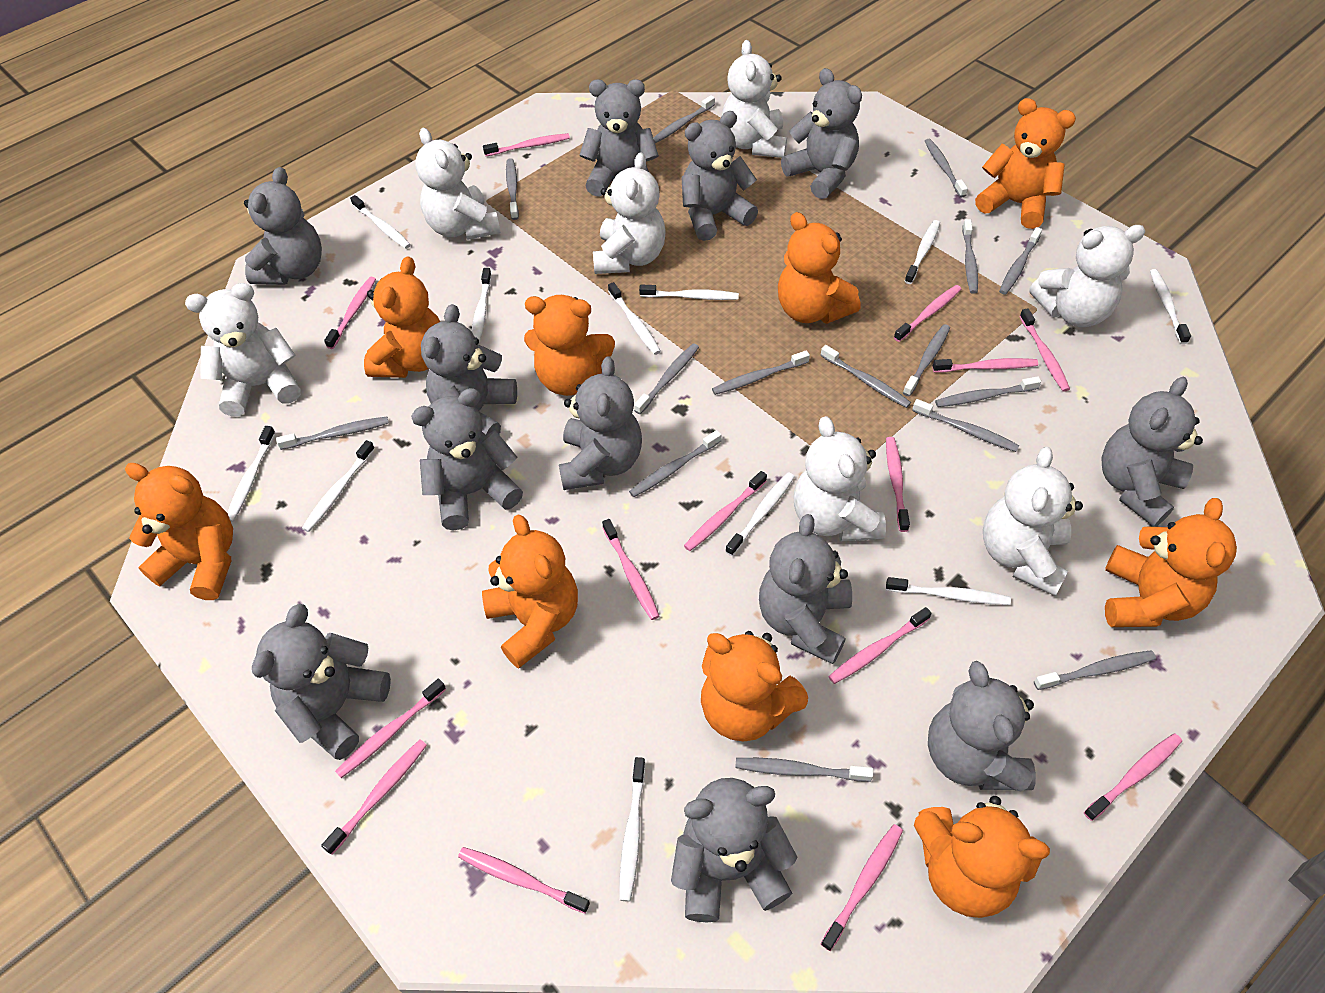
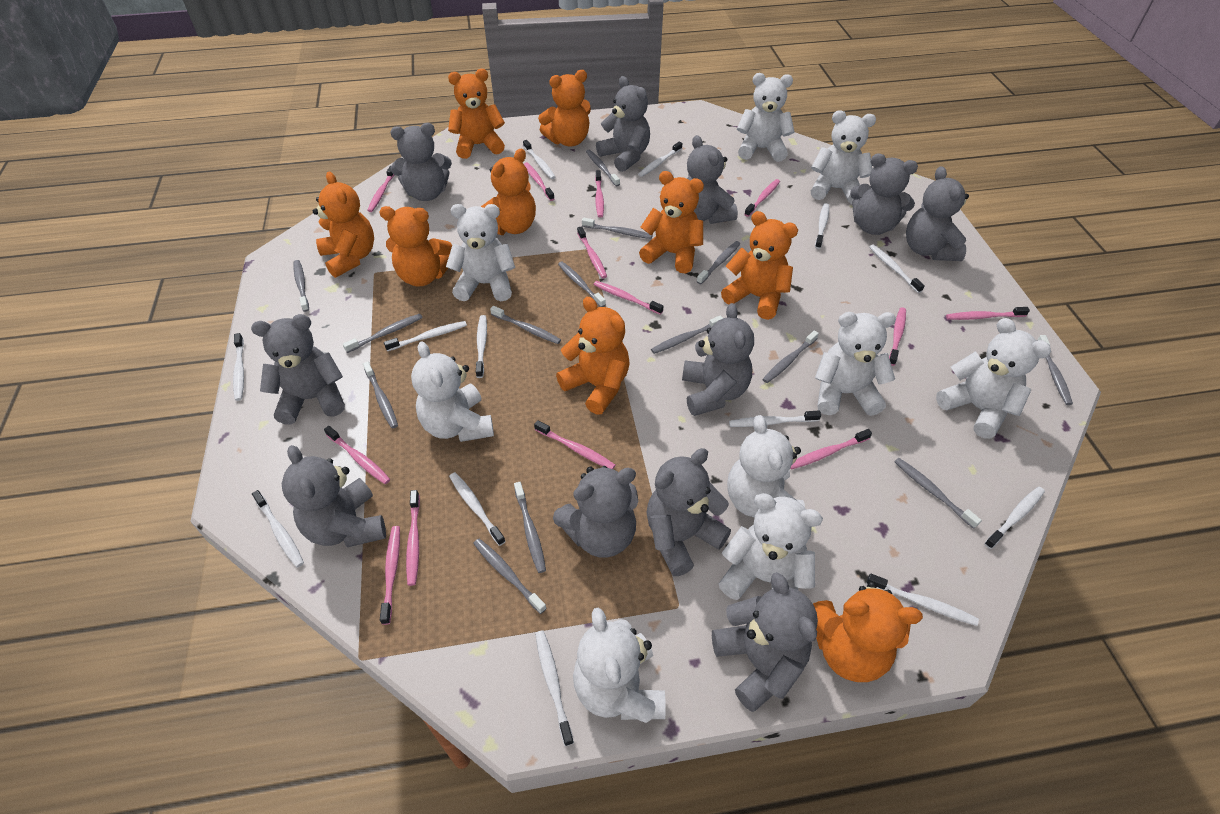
grey teddy bear: 12 -> 11
grey toothbrush: 15 -> 14
pink toothbrush: 14 -> 13
white teddy bear: 7 -> 9
white toothbrush: 11 -> 13

